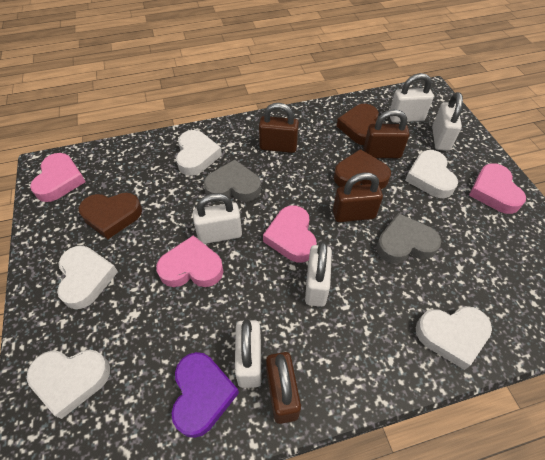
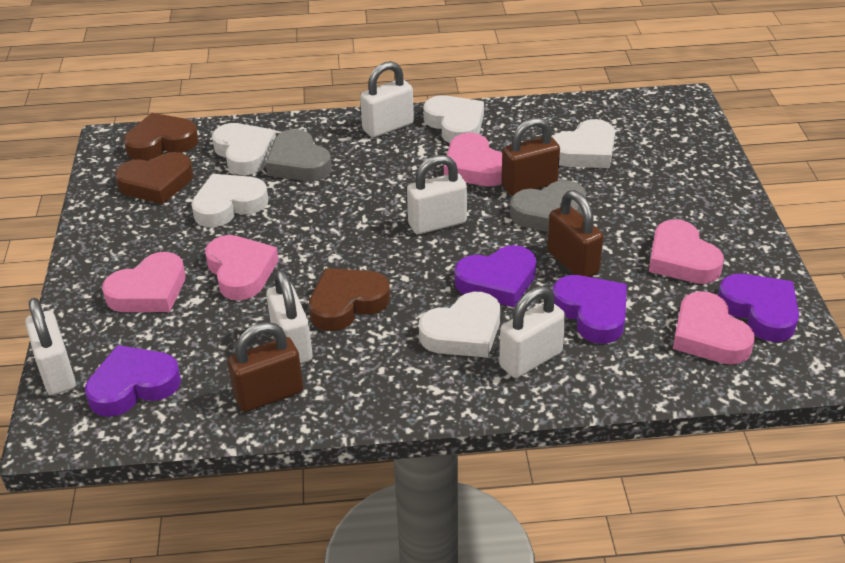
brown padlock: 4 -> 3
pink heart: 4 -> 5
purple heart: 1 -> 4

